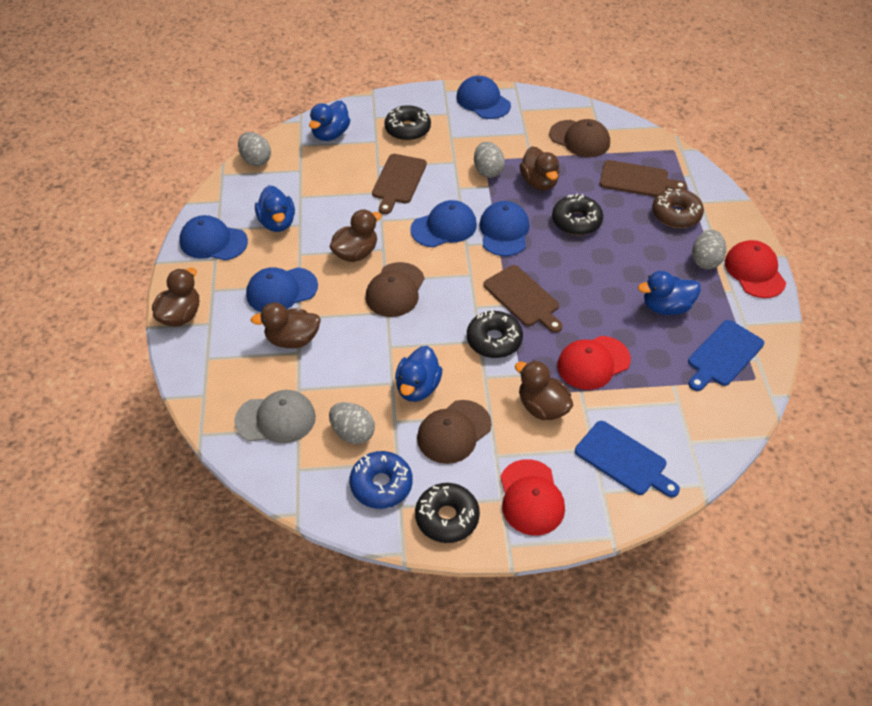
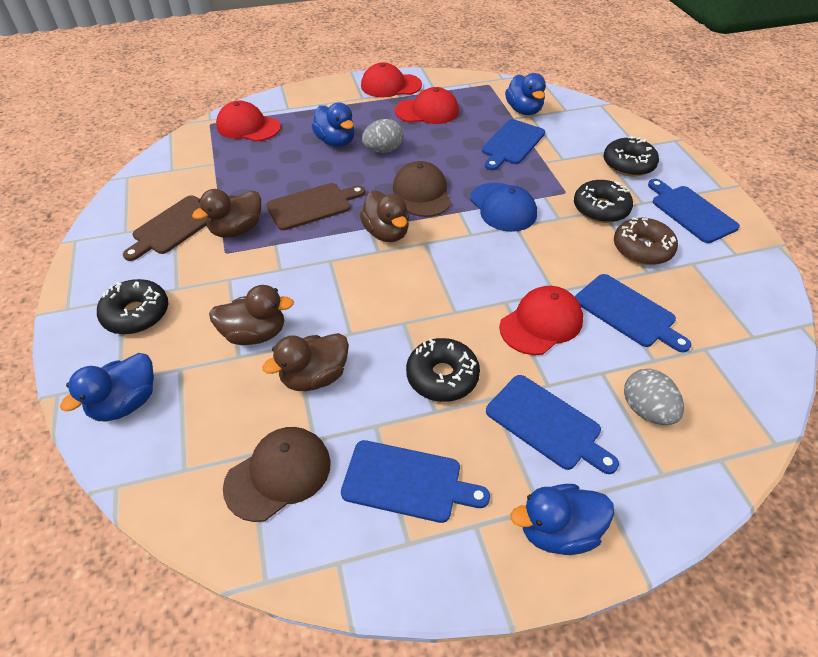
blue cap: 5 -> 1
blue cutting board: 2 -> 5
blue donut: 1 -> 0
brown cap: 3 -> 2
brown cutting board: 3 -> 2
brown duck: 5 -> 4
grey cap: 1 -> 0
grey egg: 4 -> 2
red cap: 3 -> 4

